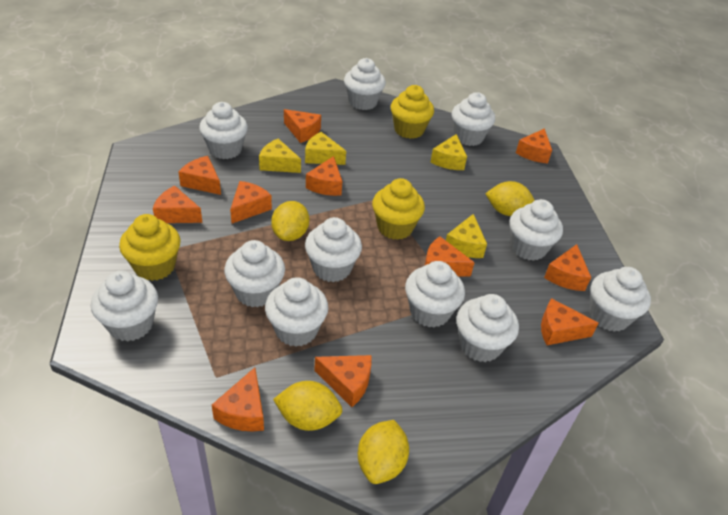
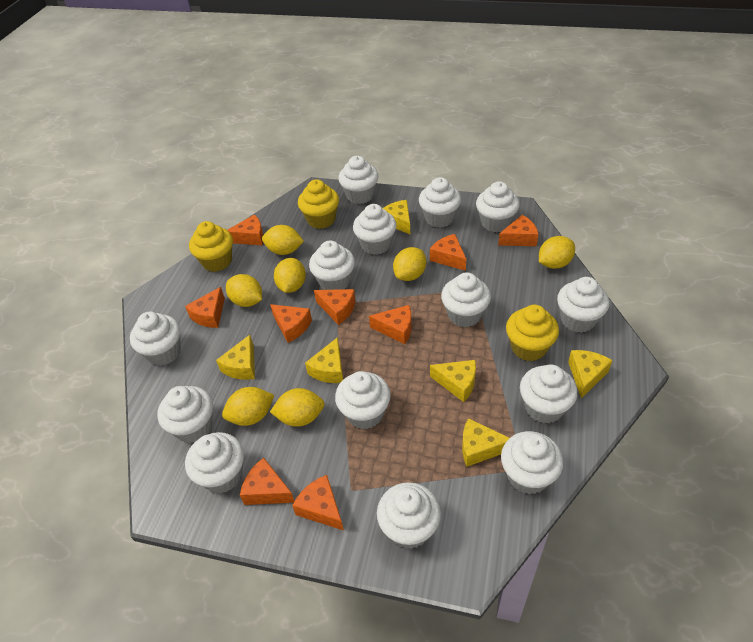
orange cheese: 11 -> 9
white cupcake: 11 -> 14
yellow cheese: 4 -> 6
yellow lemon: 4 -> 7

